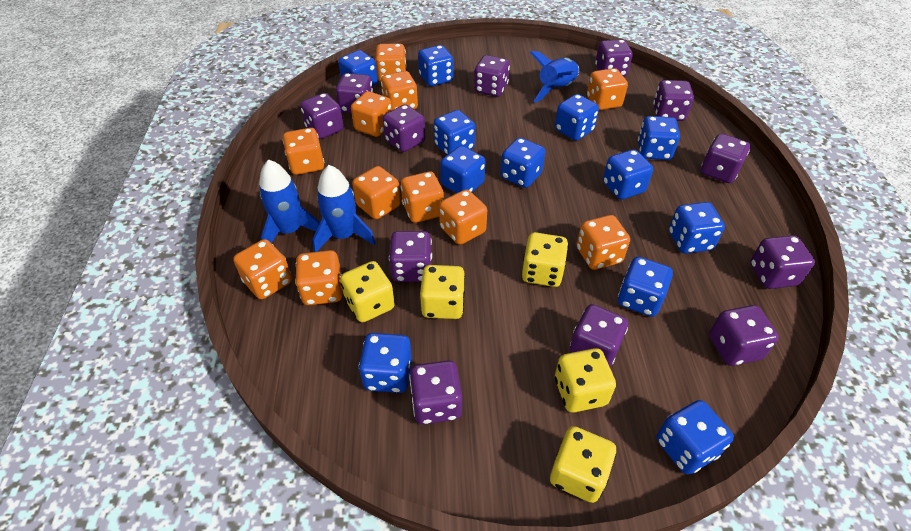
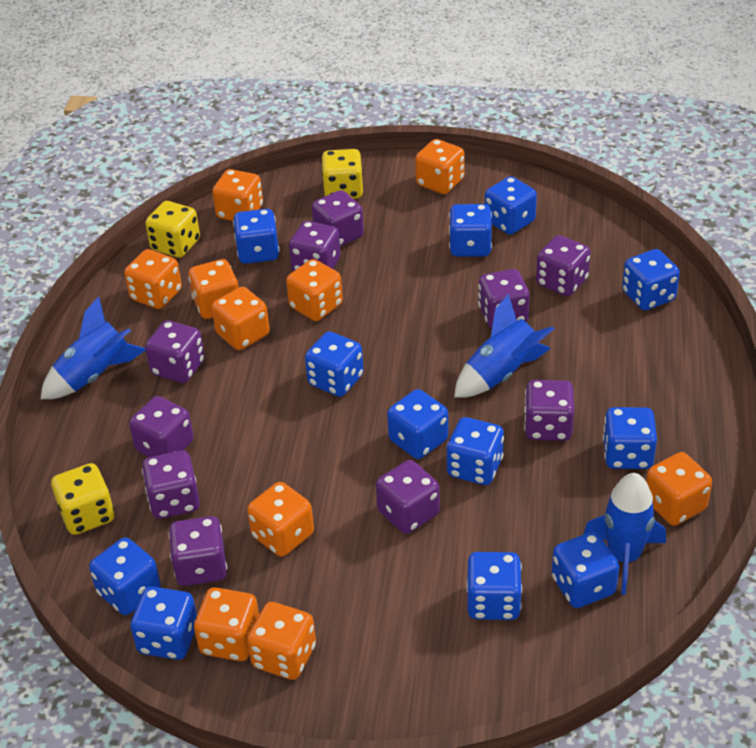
orange dice: 11 -> 10
purple dice: 12 -> 10
yellow dice: 5 -> 3

